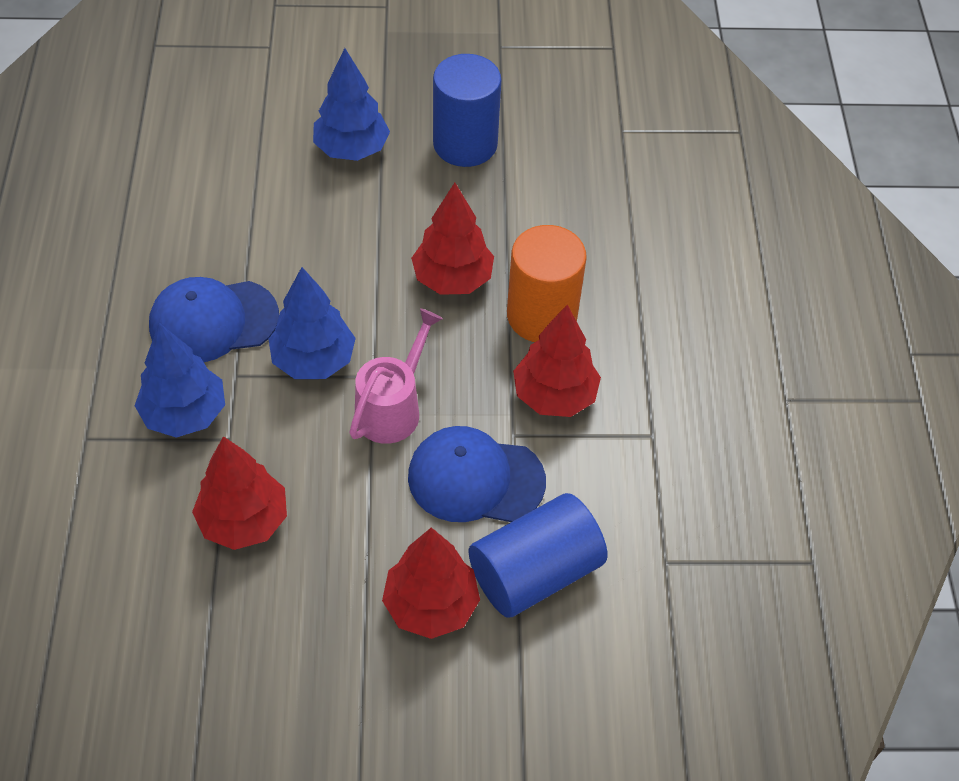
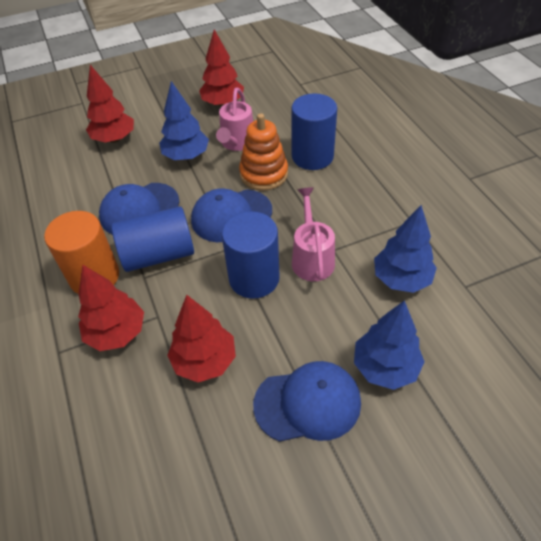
blue cap: 2 -> 3
blue cylinder: 2 -> 3
orange stacking toy: 0 -> 1
pink watering can: 1 -> 2

